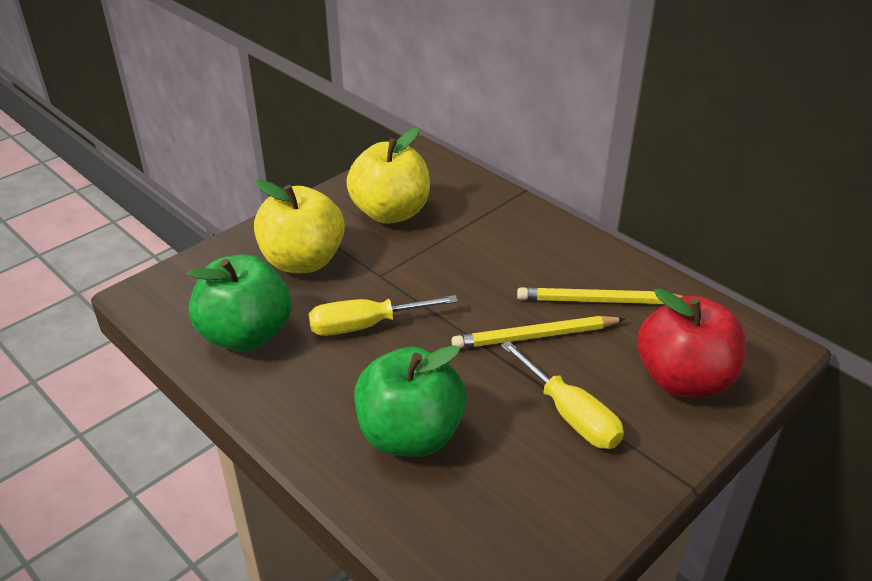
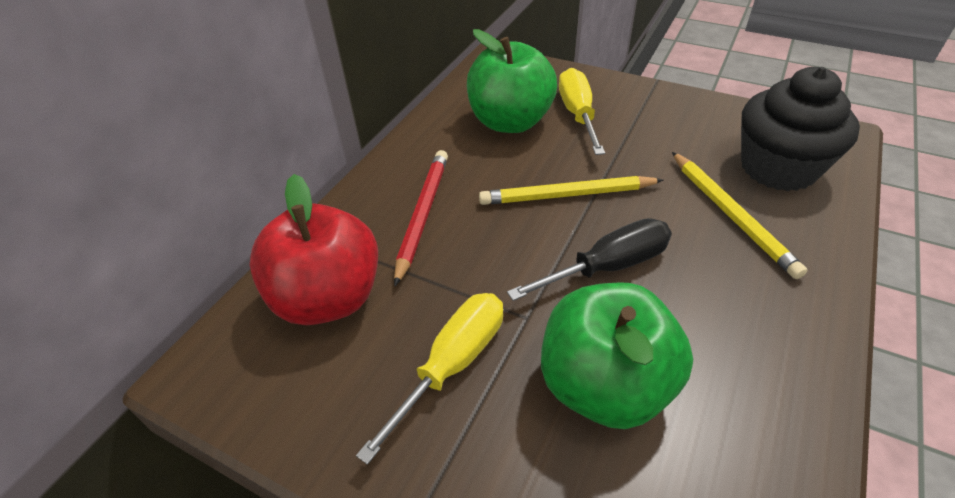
black cupcake: 0 -> 1
black screwdriver: 0 -> 1
red pencil: 0 -> 1
yellow apple: 2 -> 0

